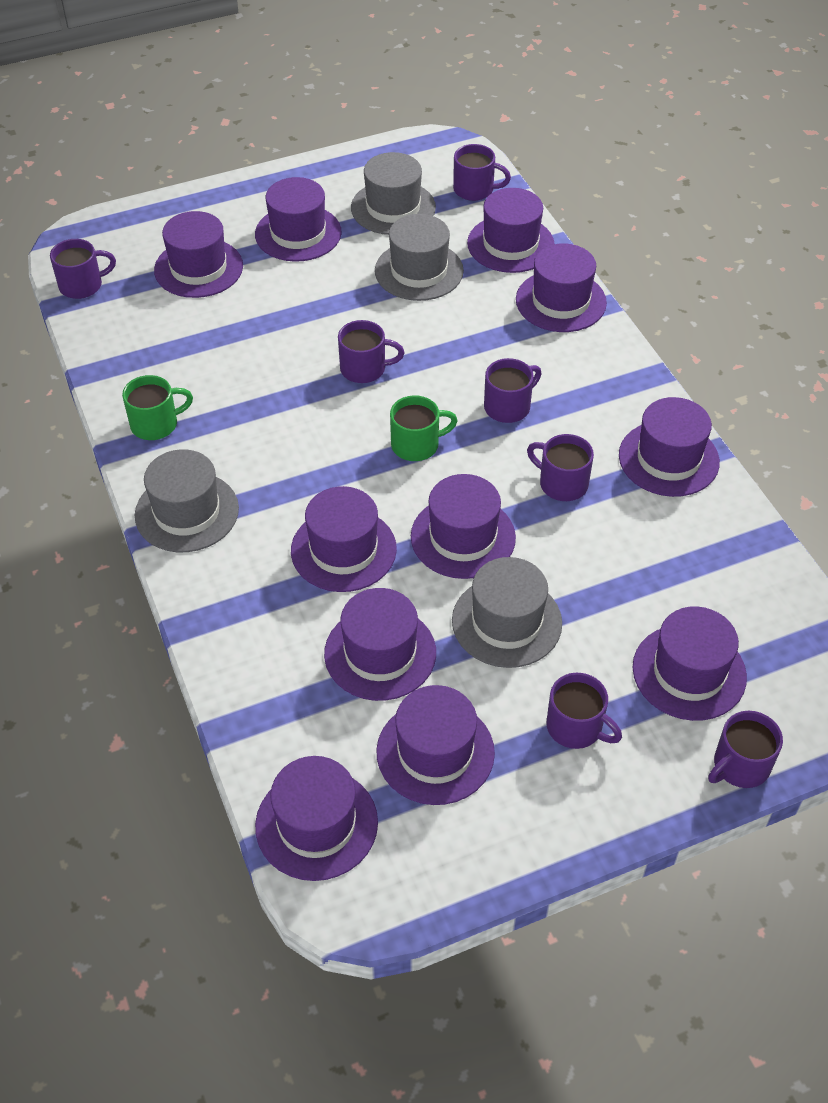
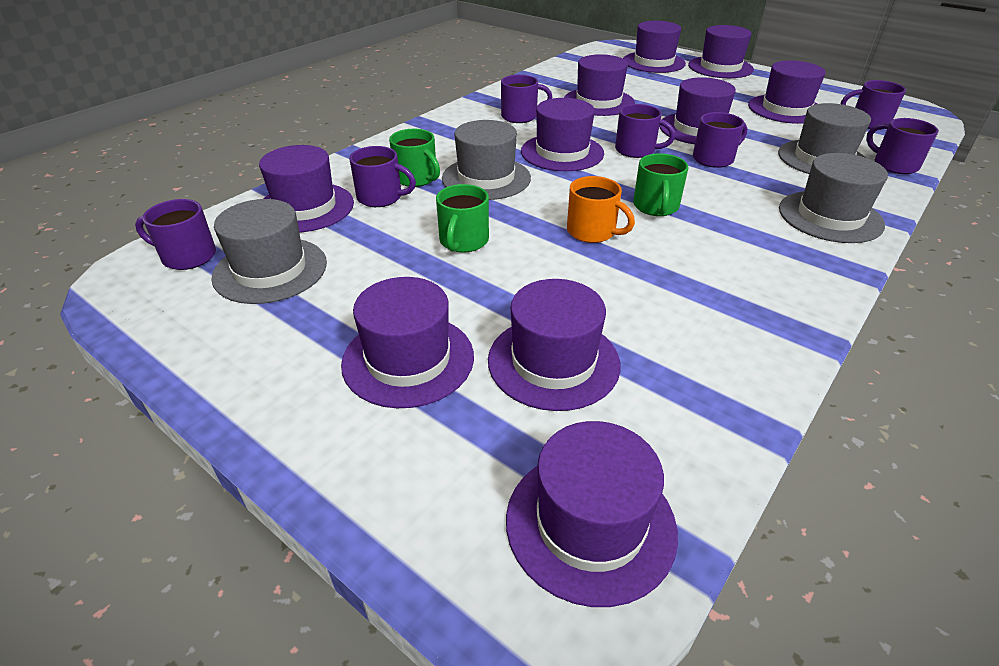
green mug: 2 -> 3
orange mug: 0 -> 1
purple hat: 11 -> 10

